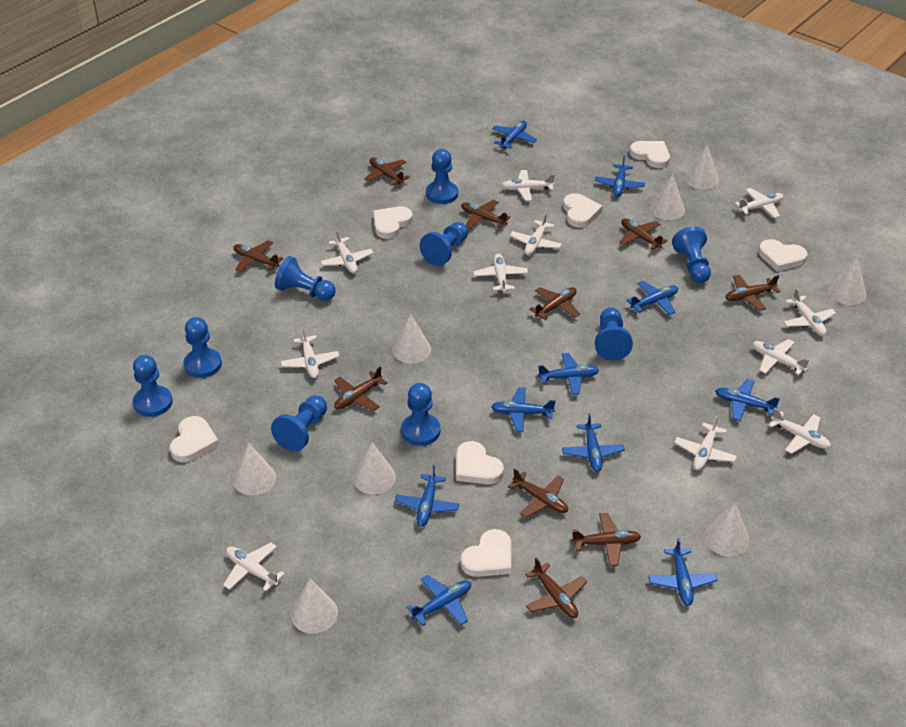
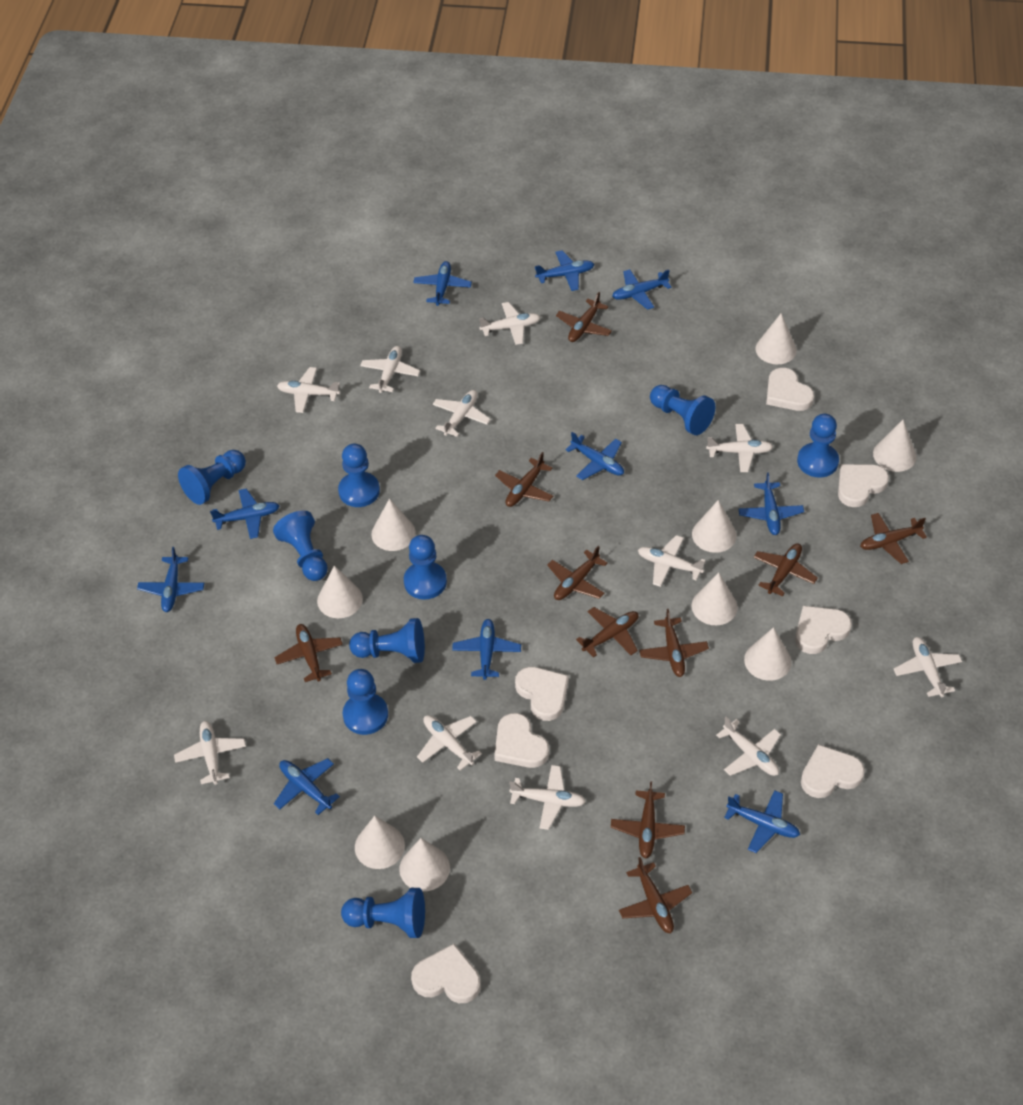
white cone: 8 -> 9

